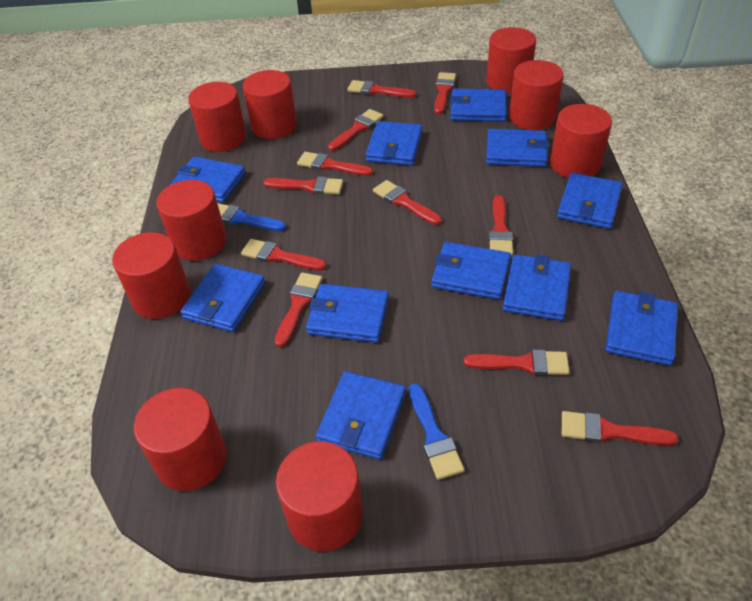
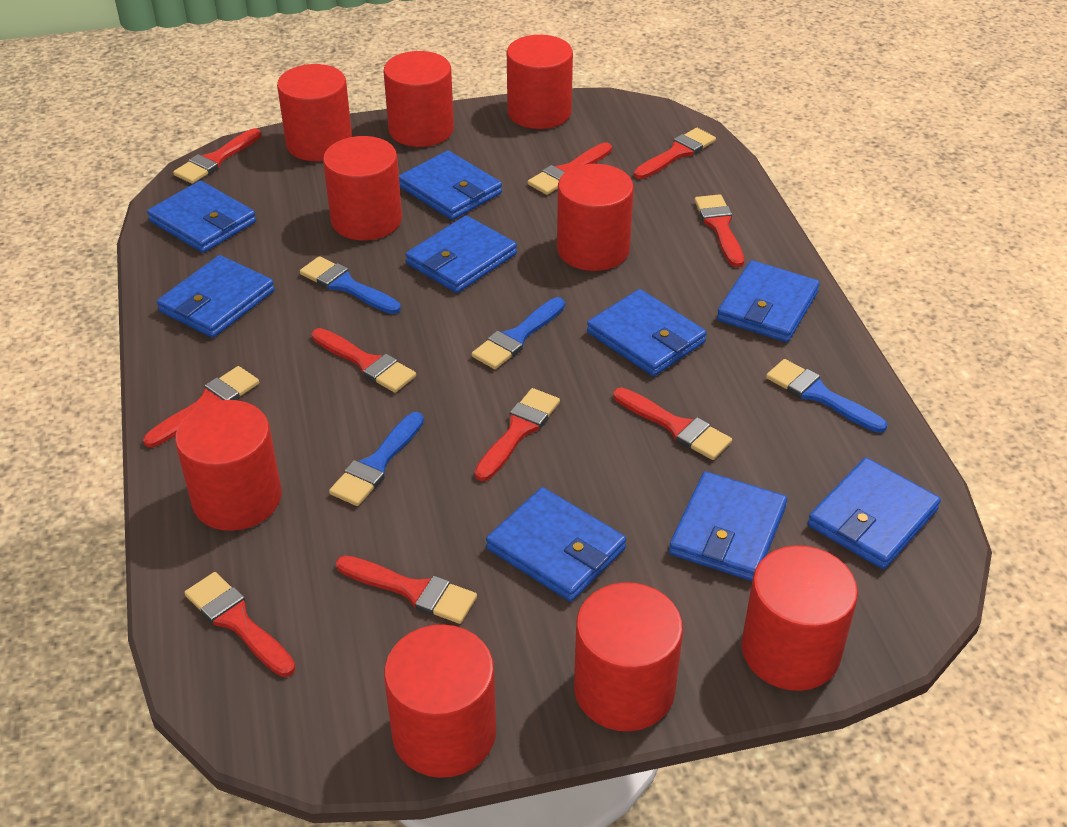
blue brush: 2 -> 4
blue wallet: 11 -> 9
red brush: 11 -> 10

